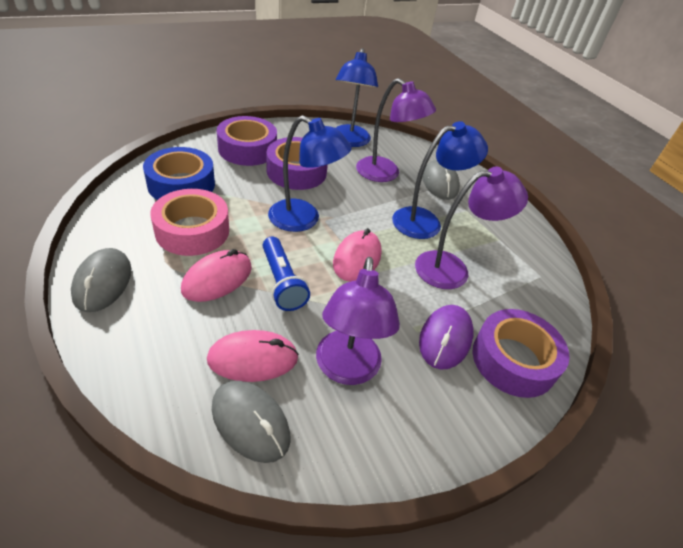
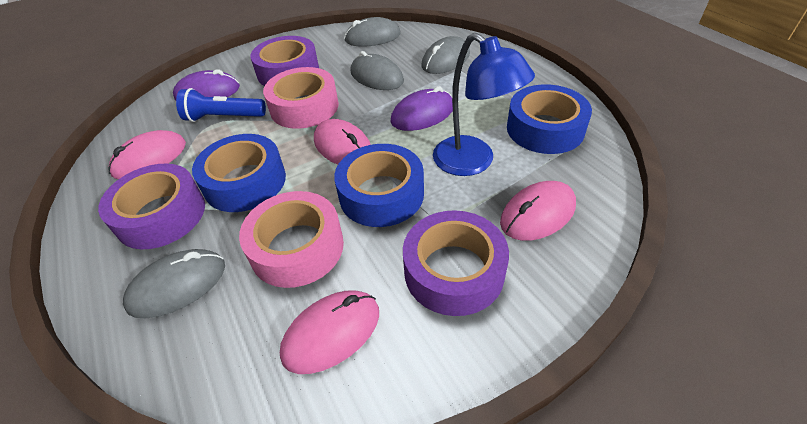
blue lamp: 3 -> 1
blue tape: 1 -> 3
grey mouse: 3 -> 4
pink mouse: 3 -> 4
pink tape: 1 -> 2
purple lamp: 3 -> 0
purple mouse: 1 -> 2

